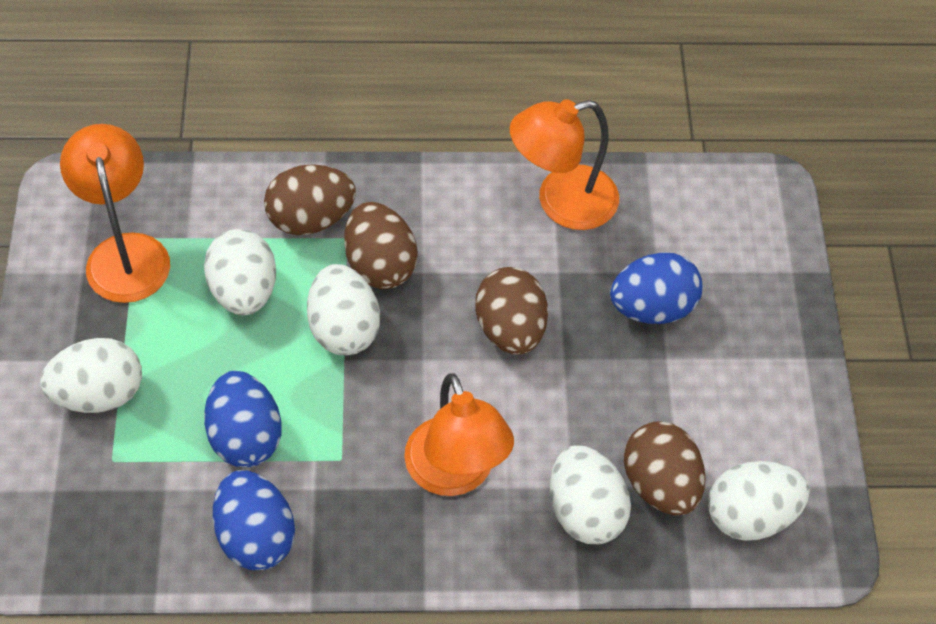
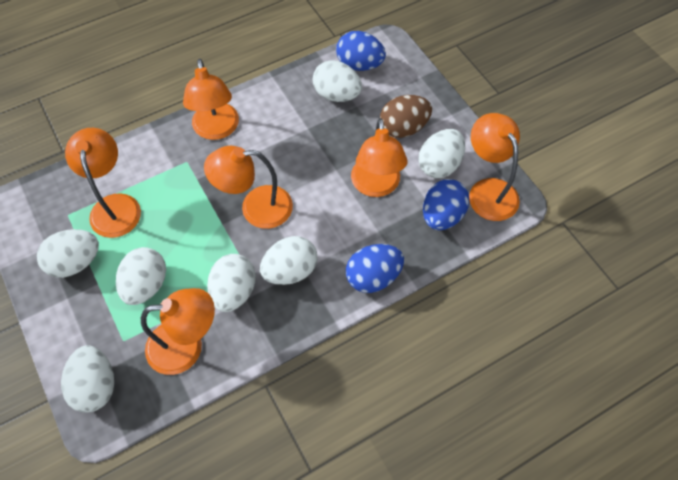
brown egg: 4 -> 1
orange lamp: 3 -> 6
white egg: 5 -> 7

